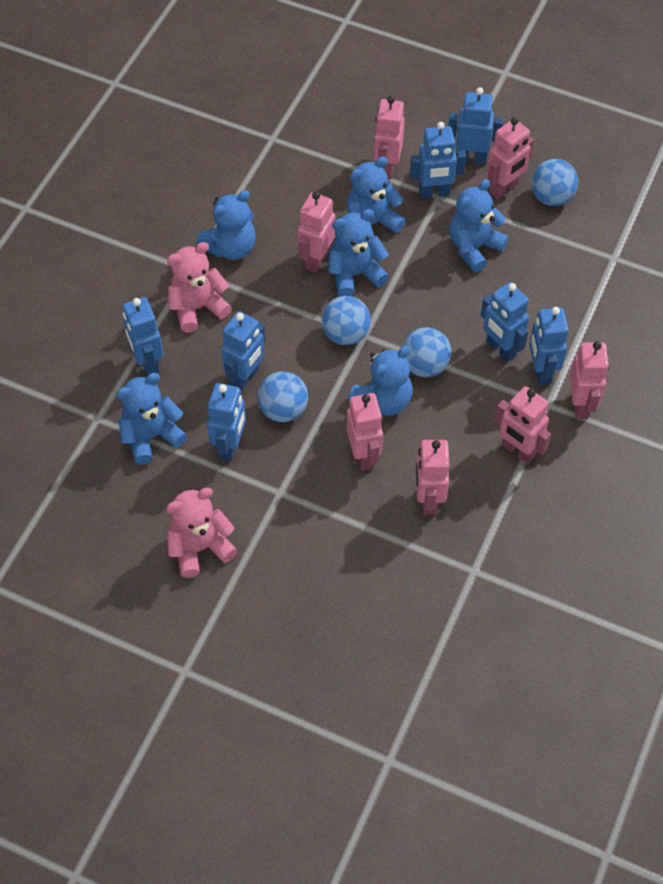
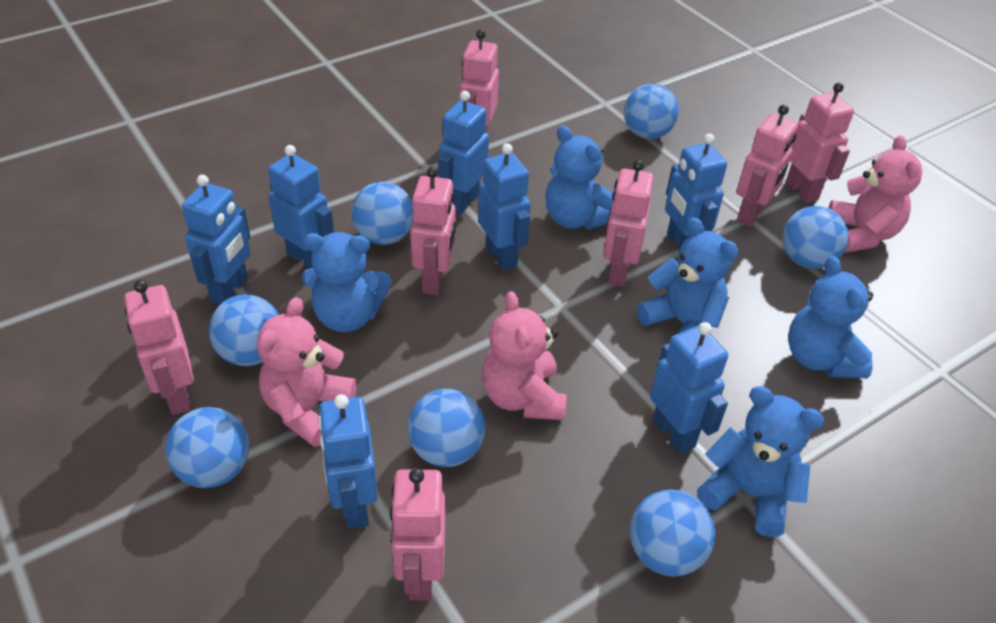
blue ball: 4 -> 7
blue teddy bear: 6 -> 5
pink teddy bear: 2 -> 3

